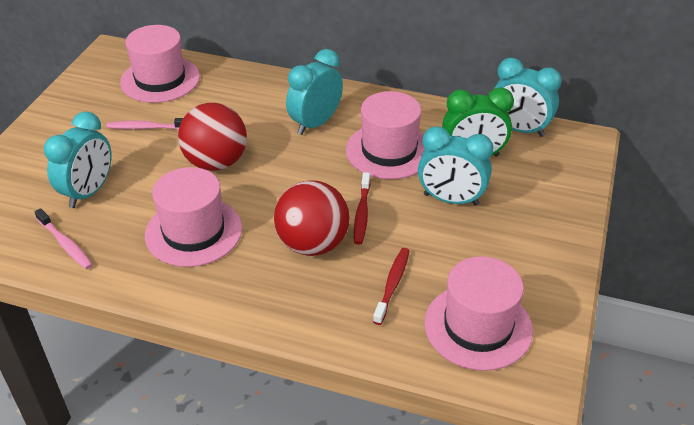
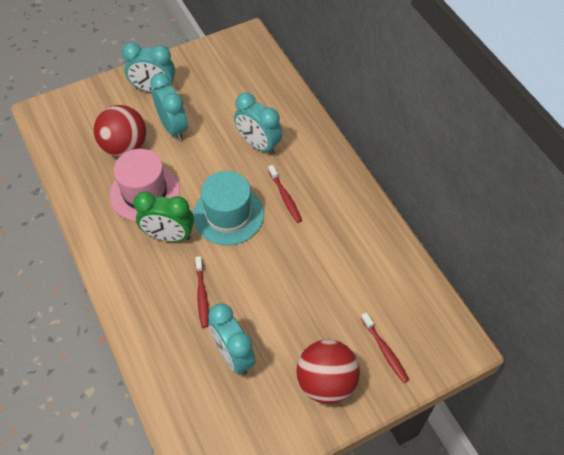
pink hat: 4 -> 1
pink toothbrush: 2 -> 0
red toothbrush: 2 -> 3
turquoise hat: 0 -> 1

